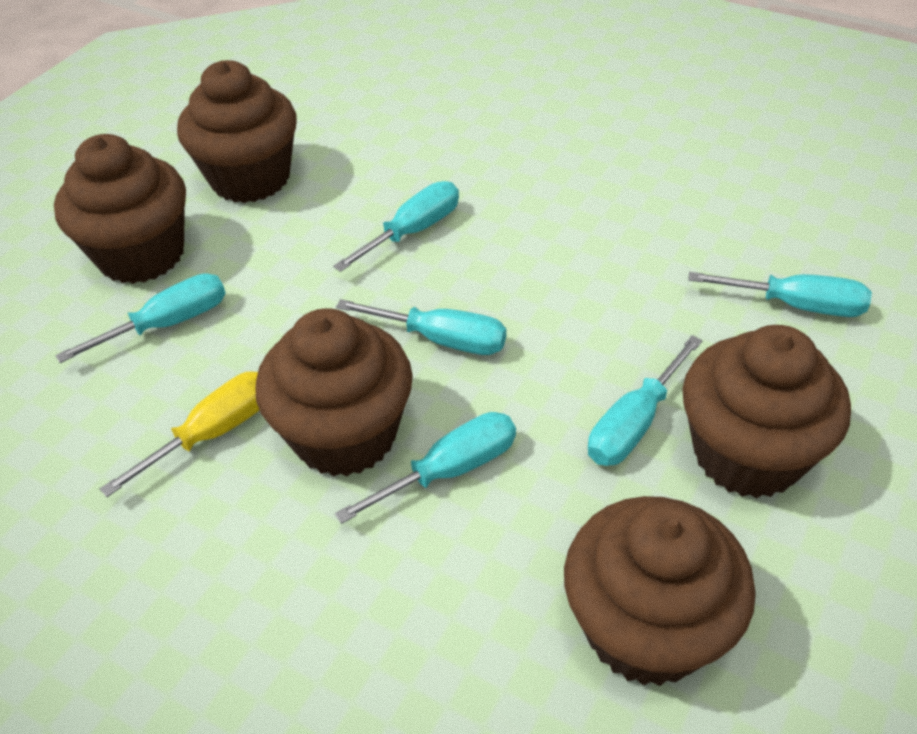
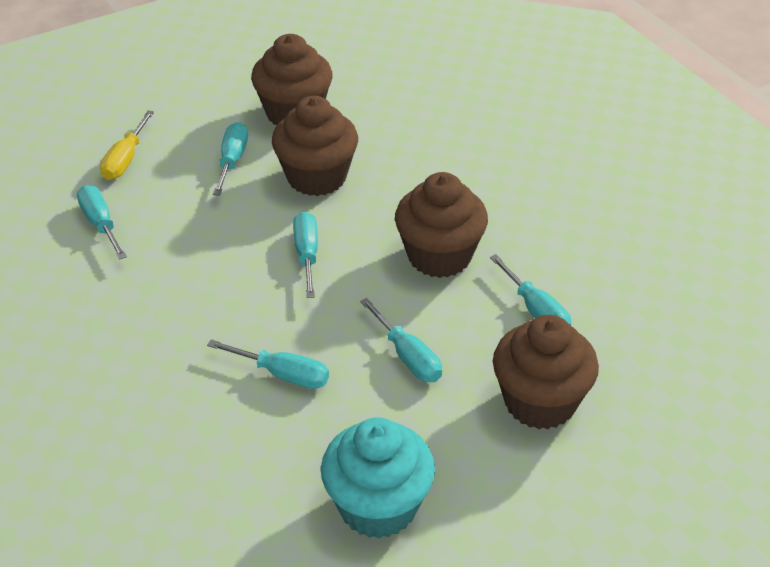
brown cupcake: 5 -> 4
turquoise cupcake: 0 -> 1

